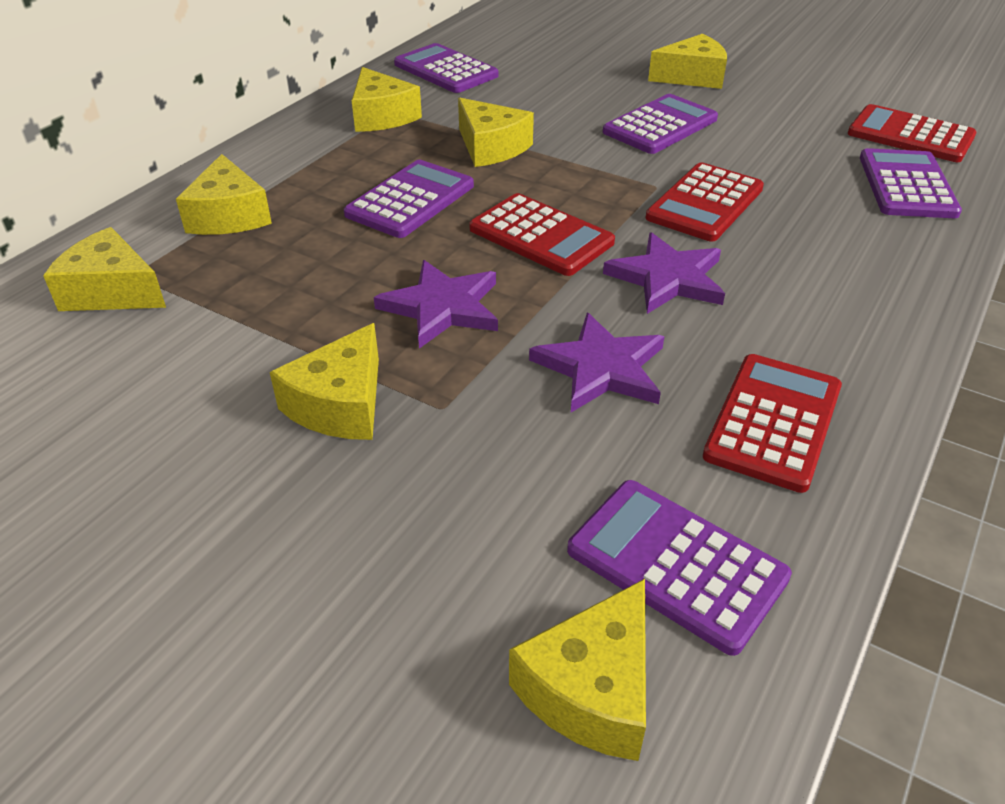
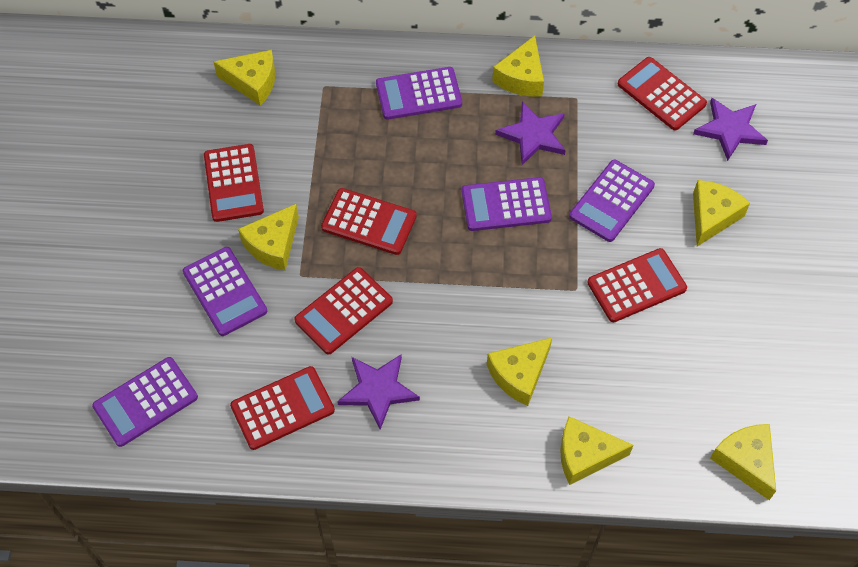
red calculator: 4 -> 6

